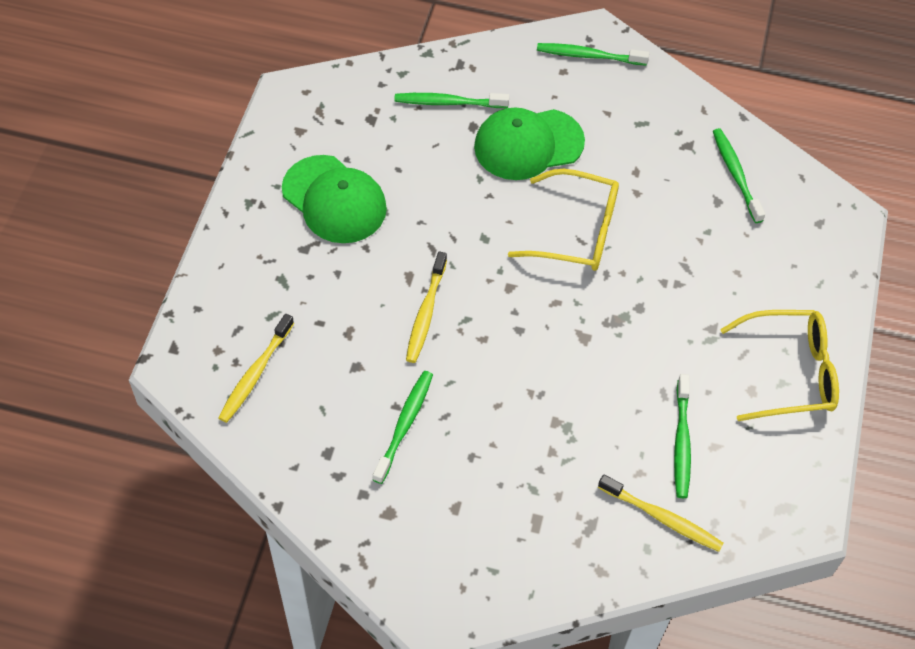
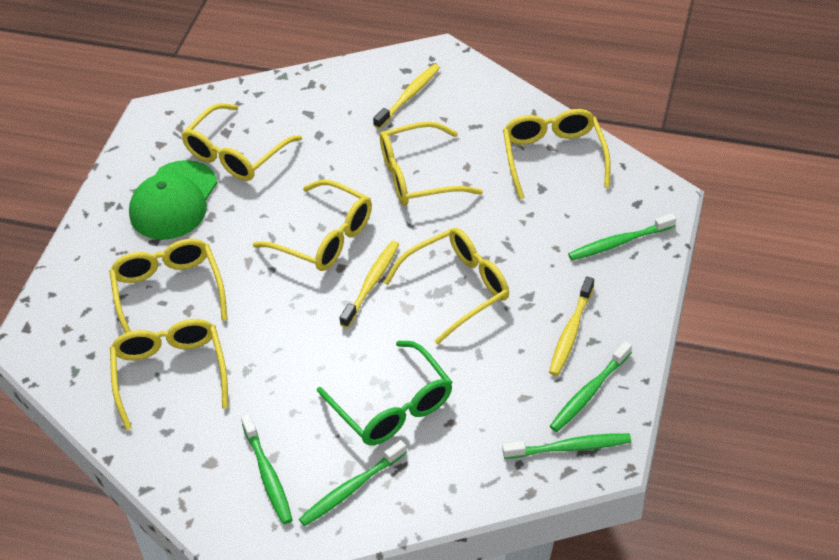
green cap: 2 -> 1
green glasses: 0 -> 1
yellow glasses: 2 -> 7

